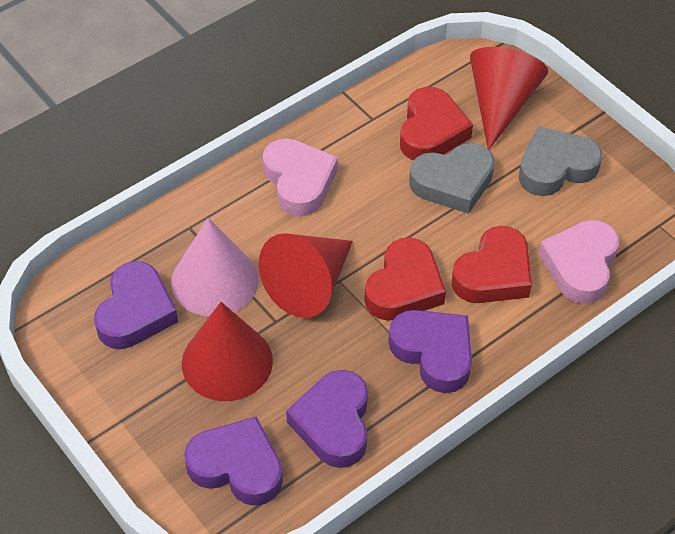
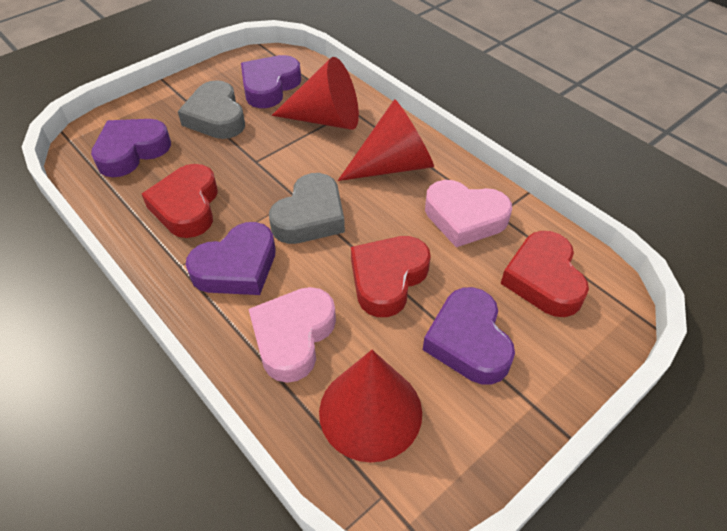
pink cone: 1 -> 0

